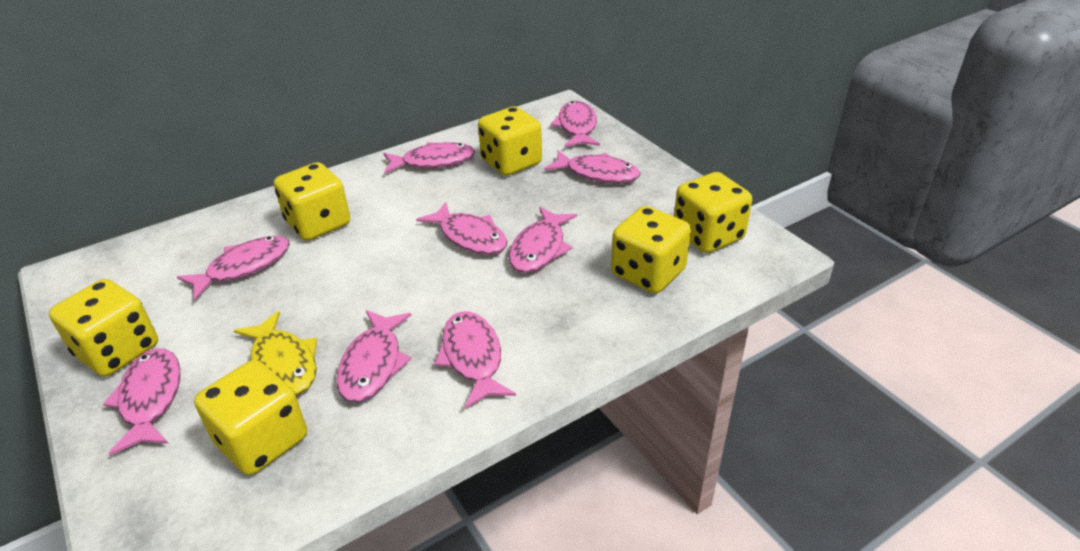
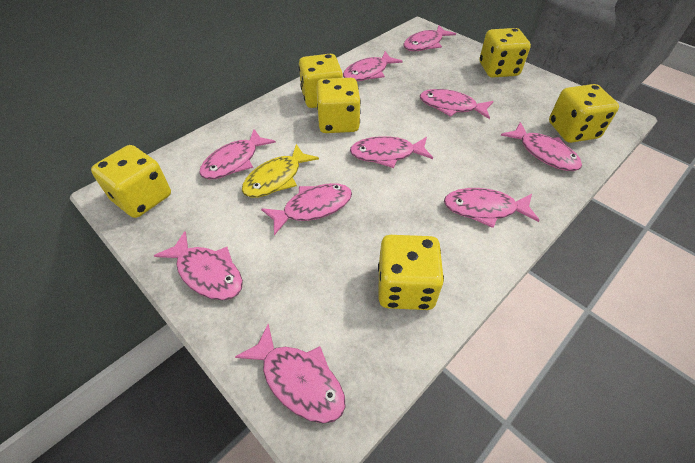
pink fish: 9 -> 10

